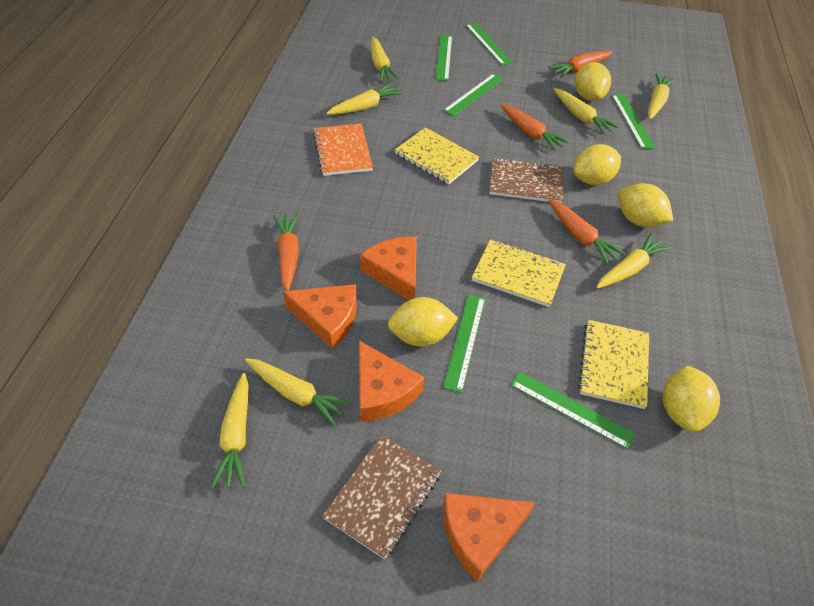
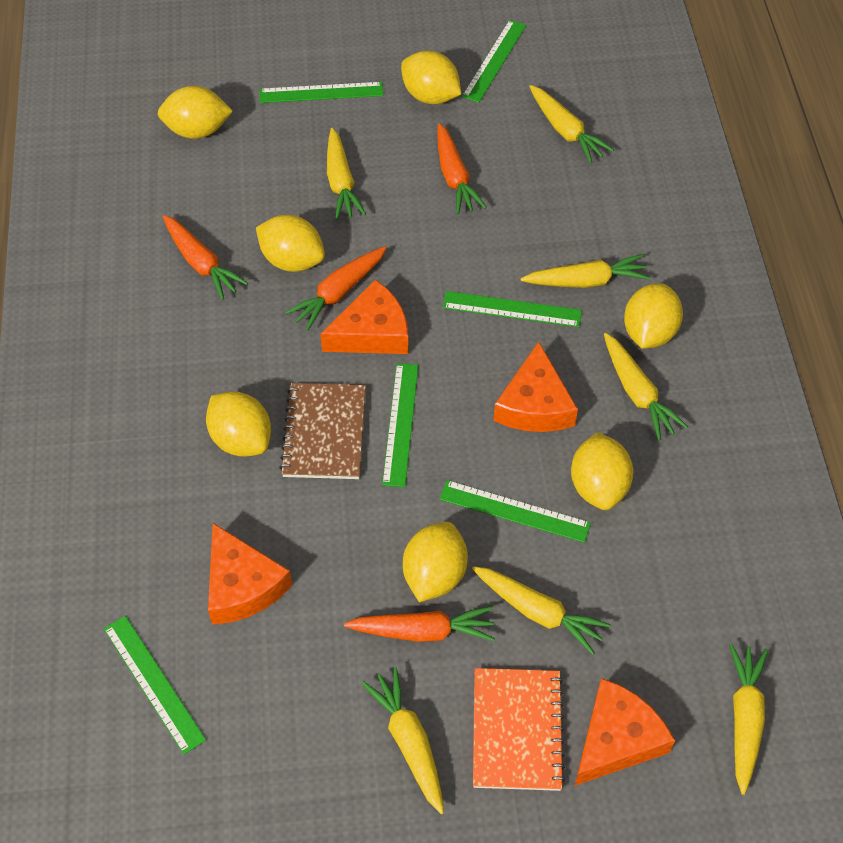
brown notebook: 2 -> 1
yellow lemon: 5 -> 7
yellow notebook: 3 -> 0

